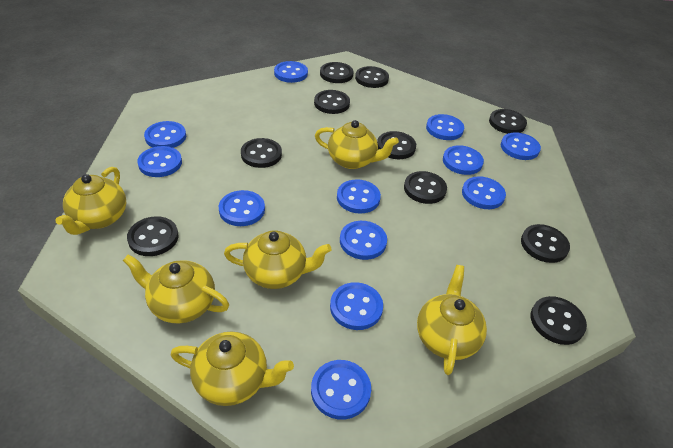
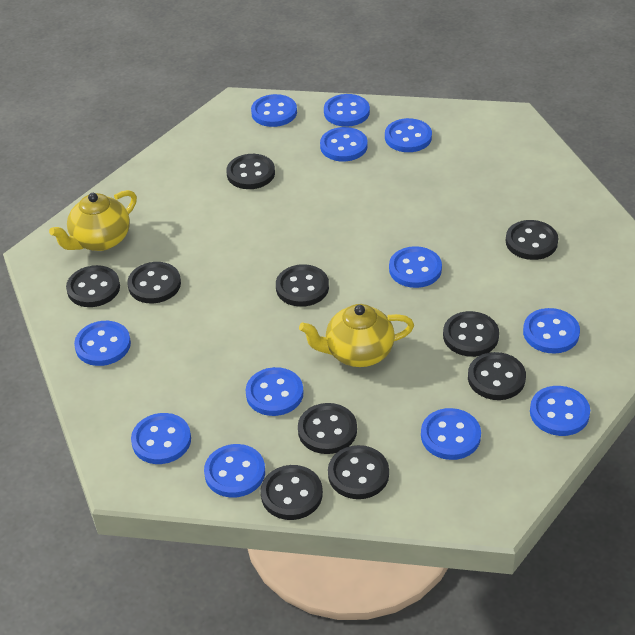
yellow teapot: 6 -> 2

